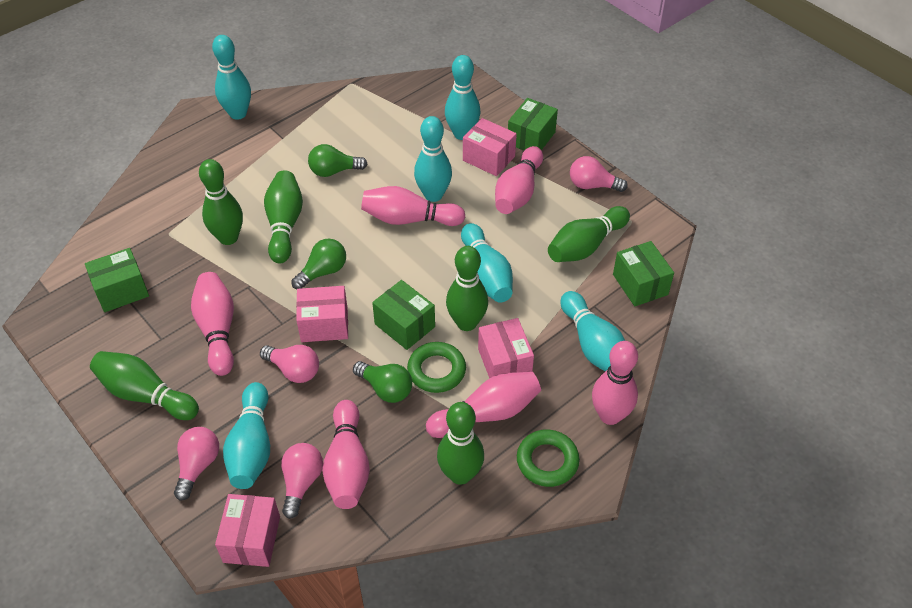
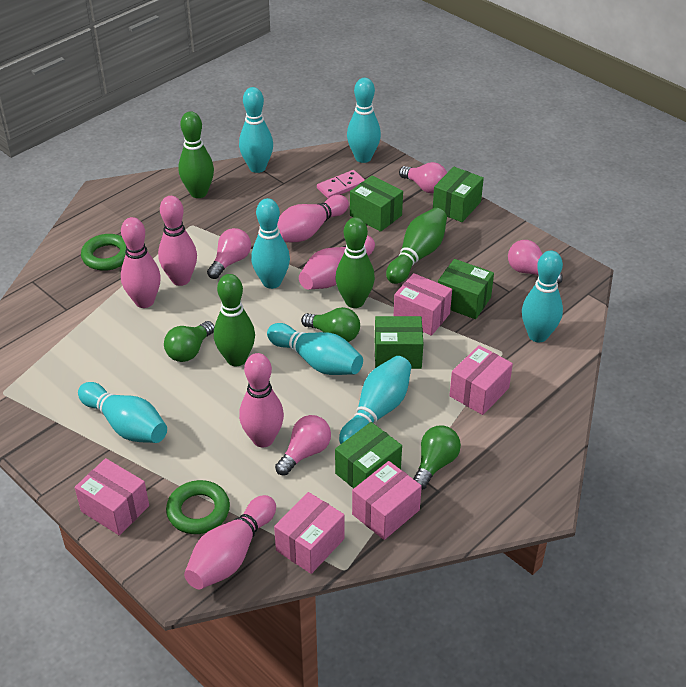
green bowling pin: 6 -> 4
green box: 4 -> 5
pink box: 4 -> 5
pink domino: 0 -> 1
turquoise bowling pin: 6 -> 7

